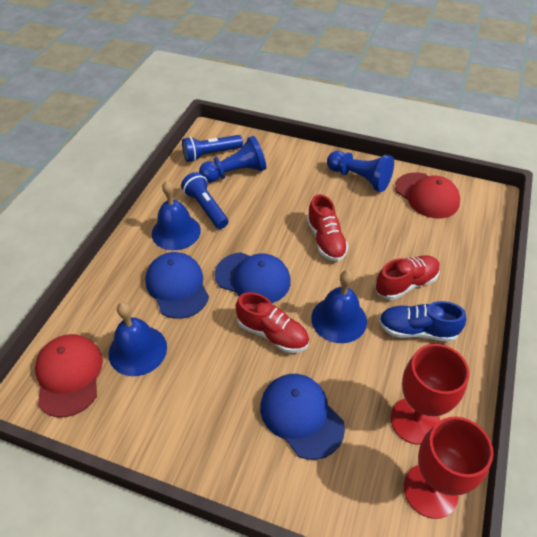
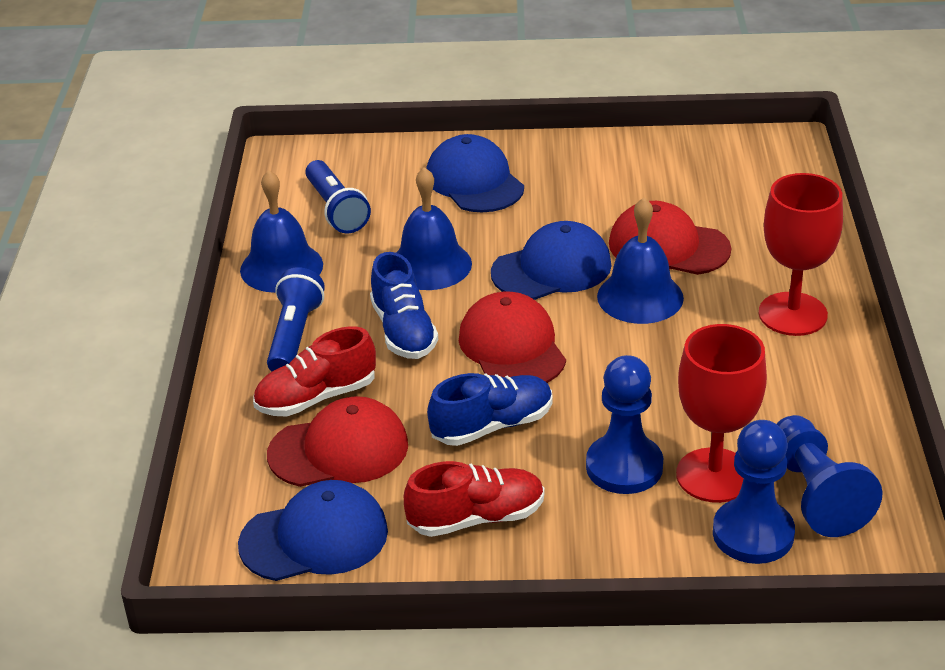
blue pawn: 2 -> 3
blue shoe: 1 -> 2
red cap: 2 -> 3
red shoe: 3 -> 2

